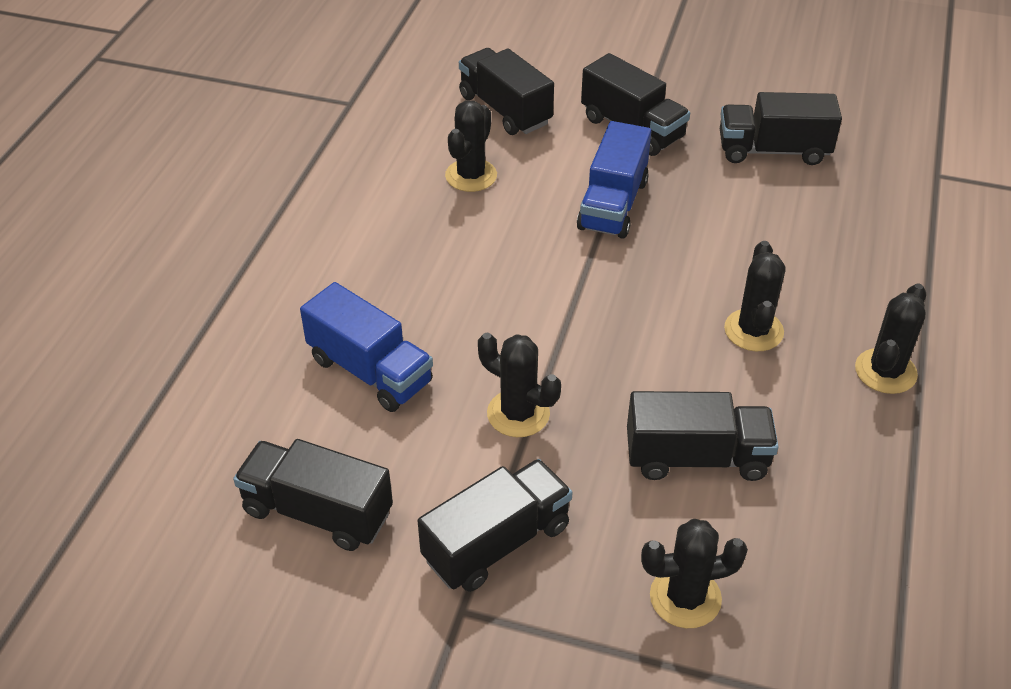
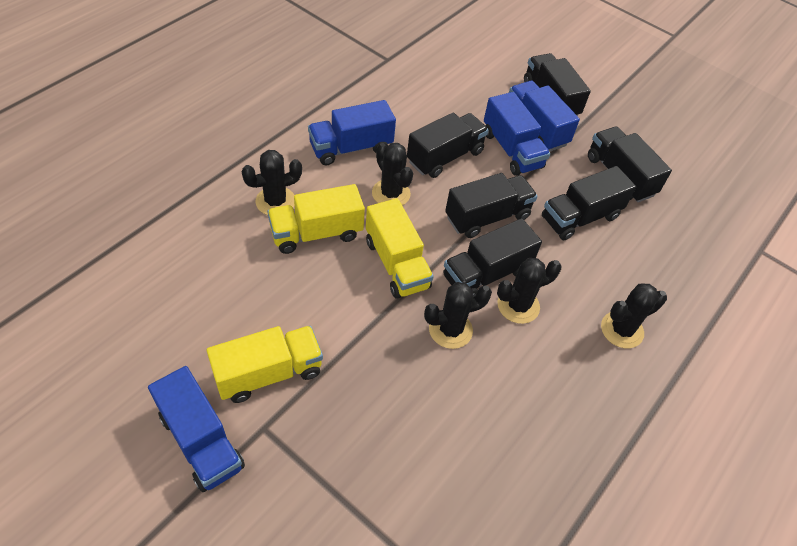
blue truck: 2 -> 4
yellow truck: 0 -> 3

